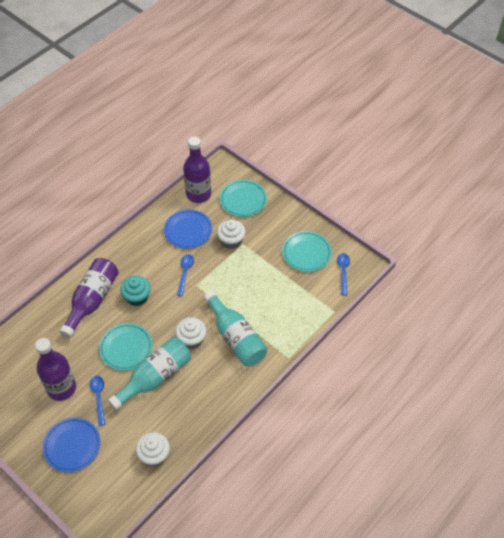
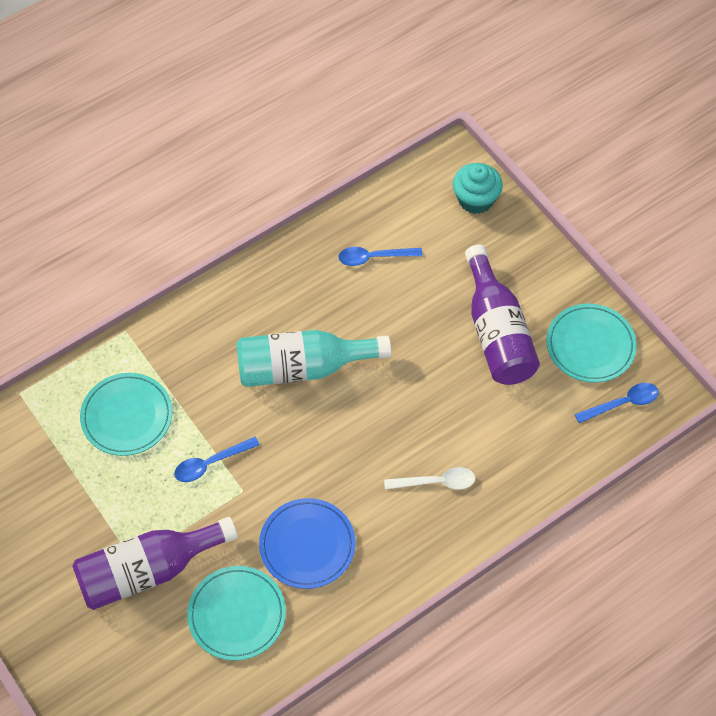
blue plate: 2 -> 1
purple bottle: 3 -> 2
turquoise bottle: 2 -> 1
white cupcake: 3 -> 0
white spoon: 0 -> 1

